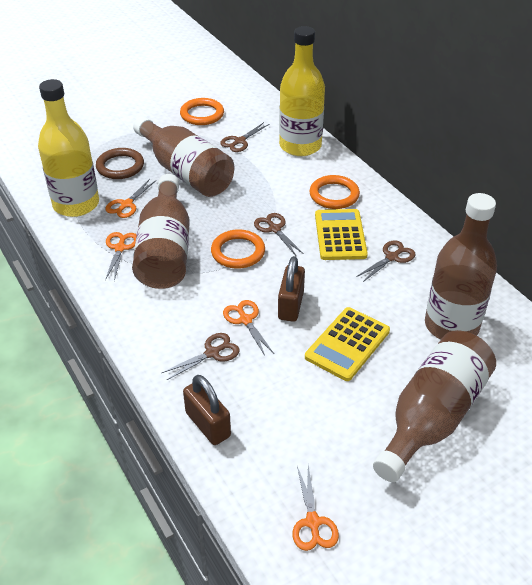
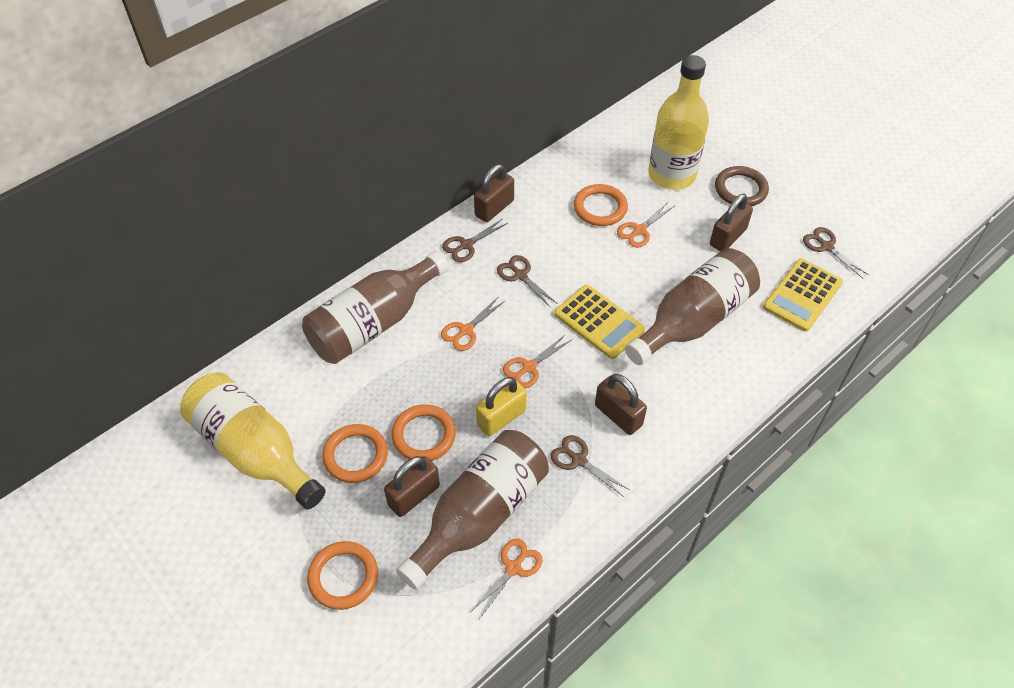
brown bottle: 4 -> 3
brown padlock: 2 -> 4
orange ring: 3 -> 4
yellow padlock: 0 -> 1

